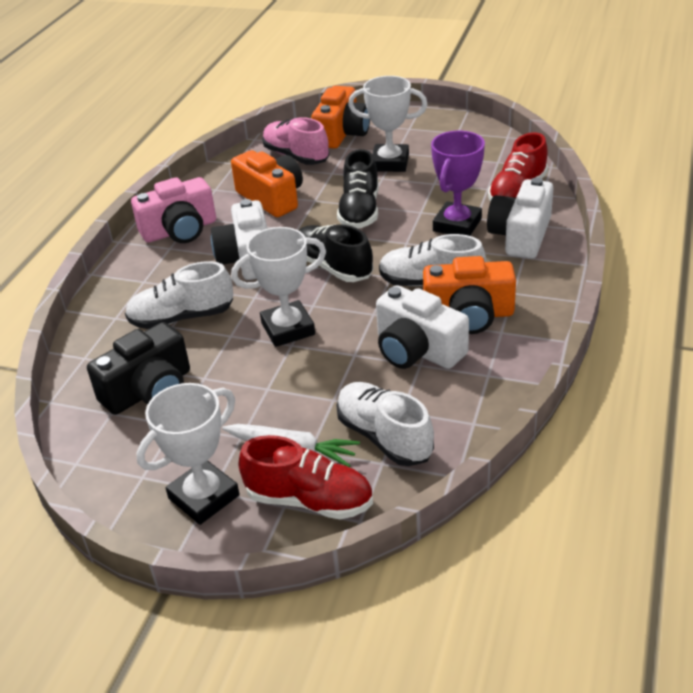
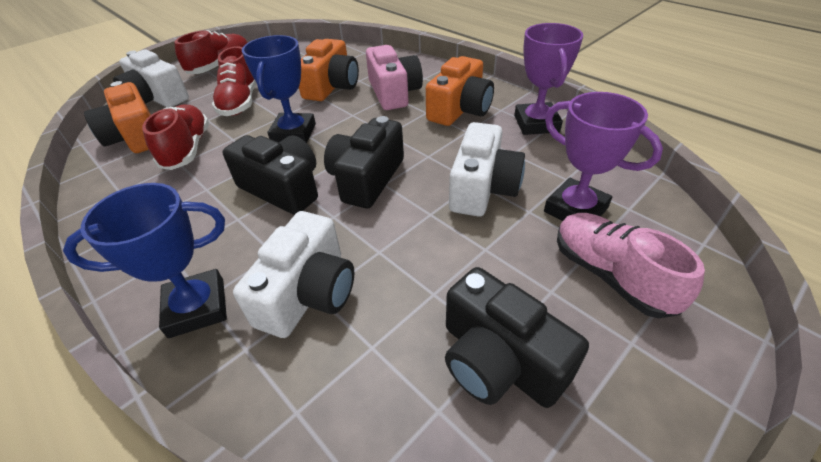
black camera: 1 -> 3
black shoe: 2 -> 0
blue trophy: 0 -> 2
purple trophy: 1 -> 2
red shoe: 2 -> 3
white carrot: 1 -> 0
white shoe: 3 -> 0
white trophy: 3 -> 0

